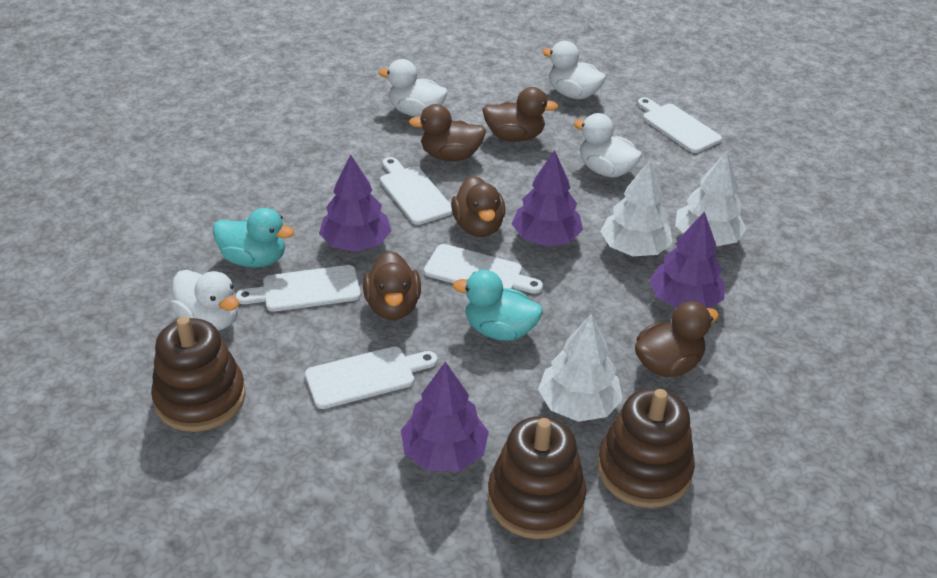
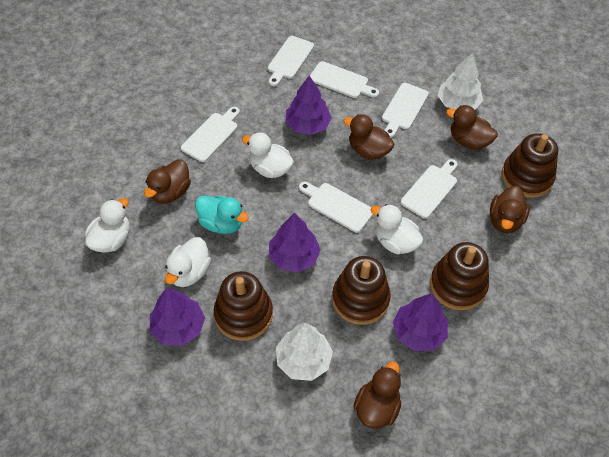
brown stacking toy: 3 -> 4
turquoise duck: 2 -> 1
white cutting board: 5 -> 6
white tree: 3 -> 2

